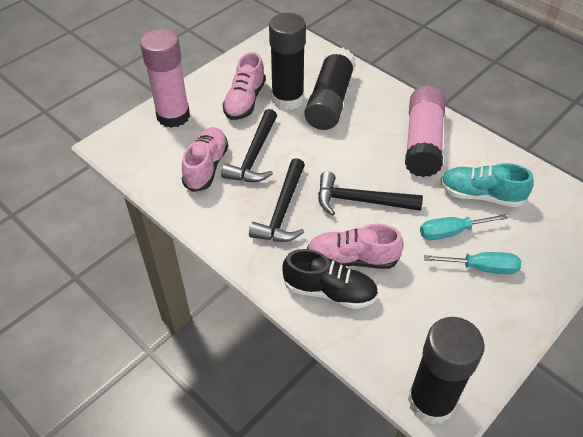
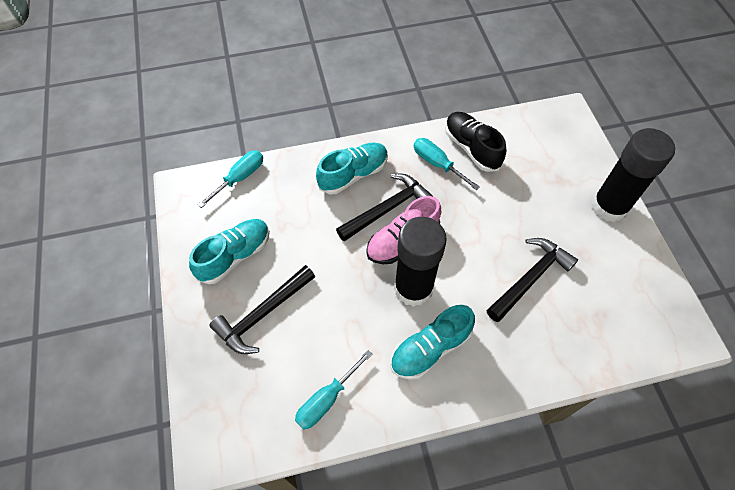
black glue stick: 3 -> 2
pink glue stick: 2 -> 0
pink shoe: 3 -> 1
turquoise screwdriver: 2 -> 3
turquoise shoe: 1 -> 3

